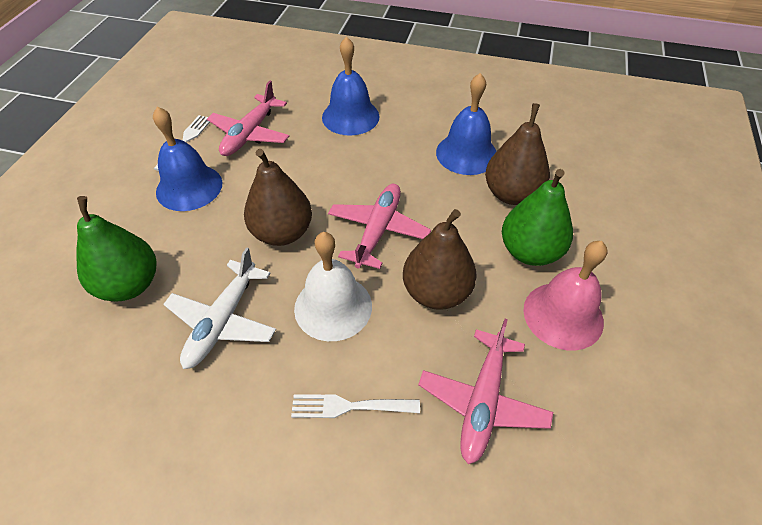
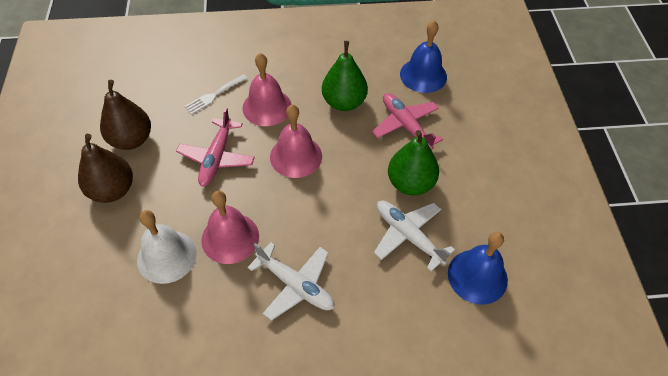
blue bell: 3 -> 2
brown pear: 3 -> 2
pink bell: 1 -> 3
pink plane: 3 -> 2
white fork: 2 -> 1
white plane: 1 -> 2

